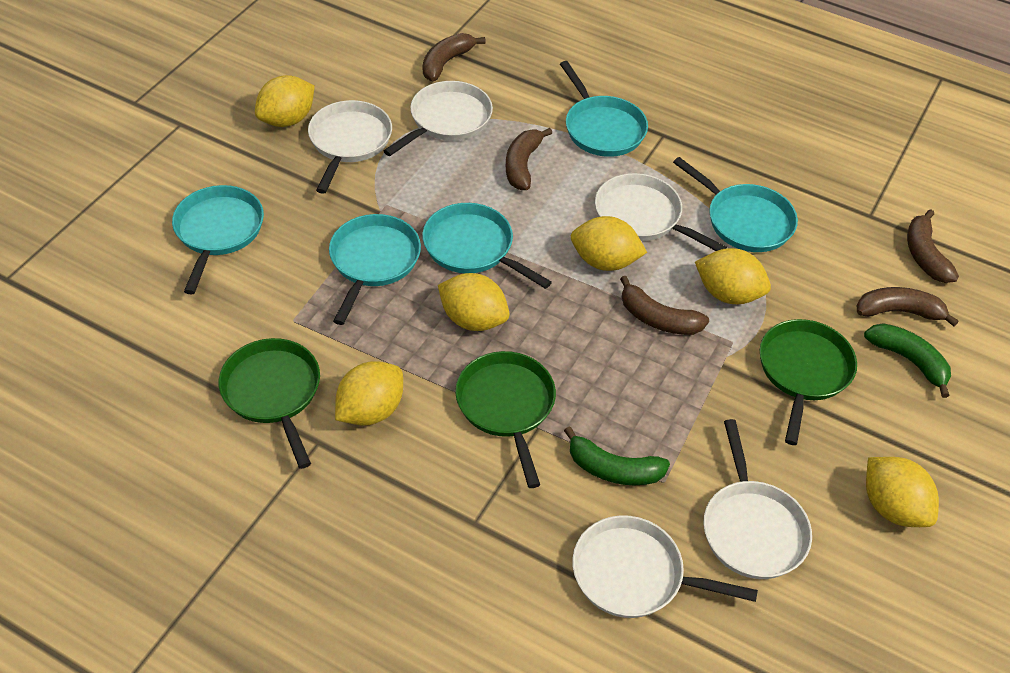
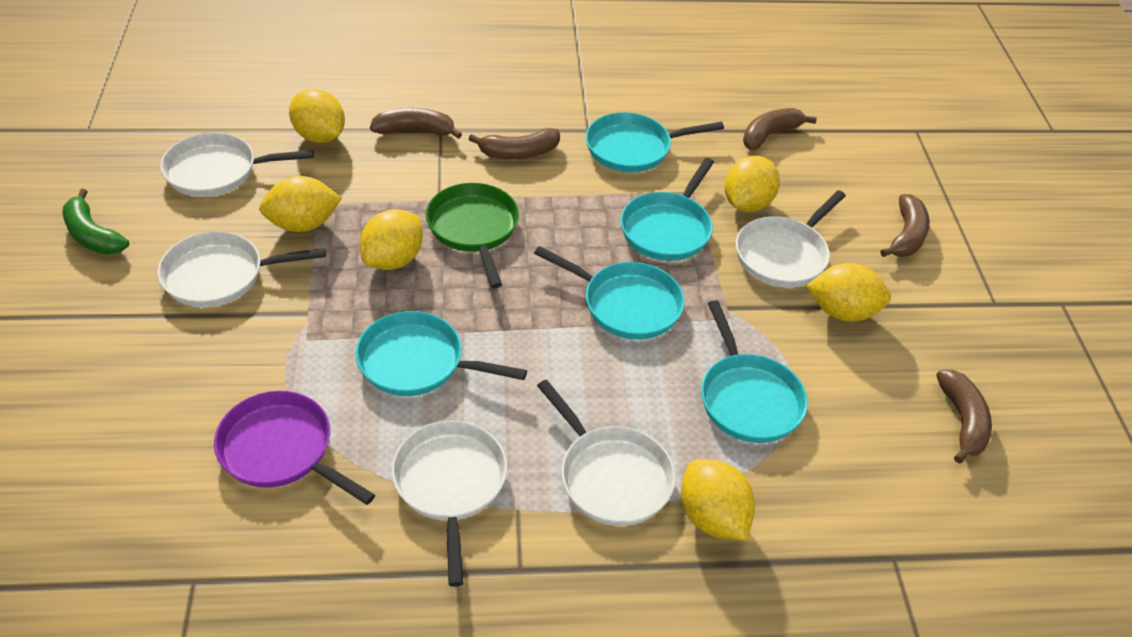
green banana: 2 -> 1
green pan: 3 -> 1
purple pan: 0 -> 1

